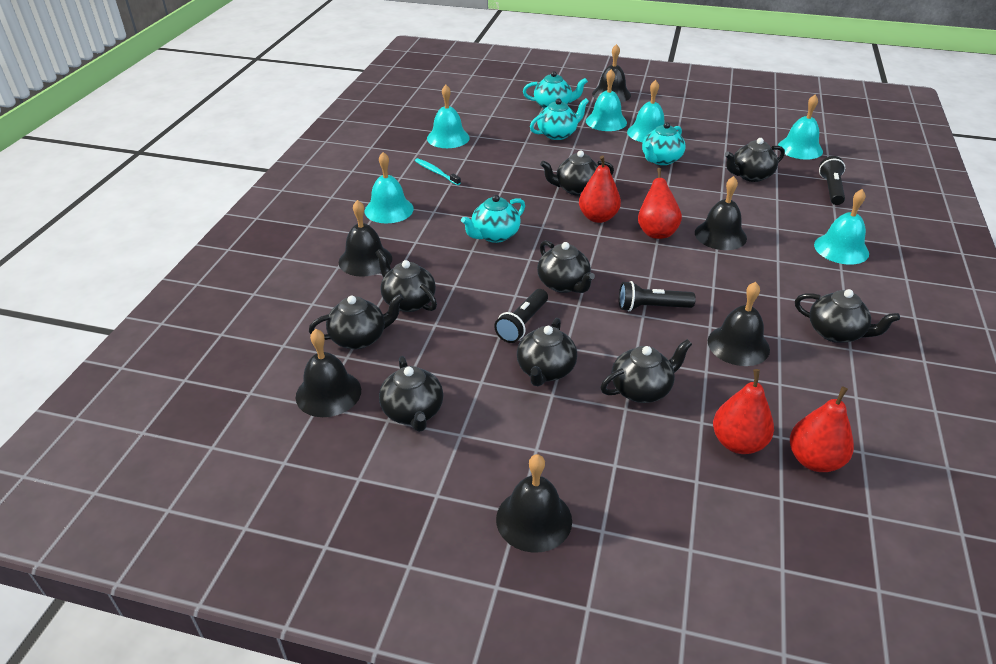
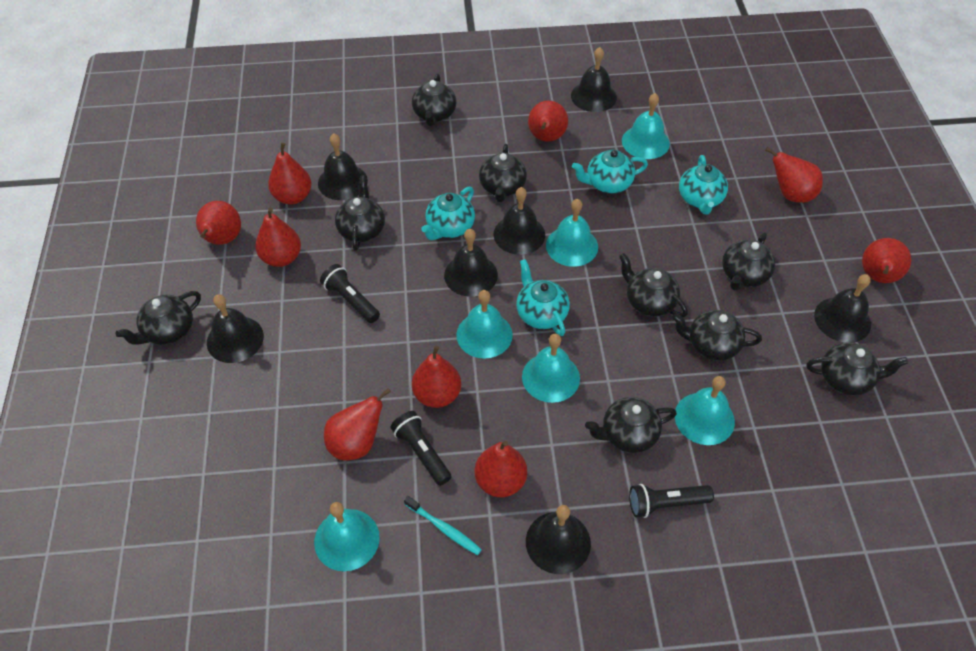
black bell: 6 -> 7
red pear: 4 -> 9

